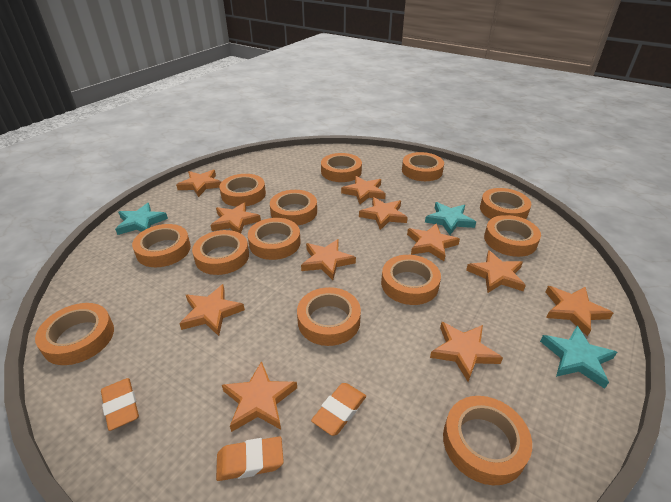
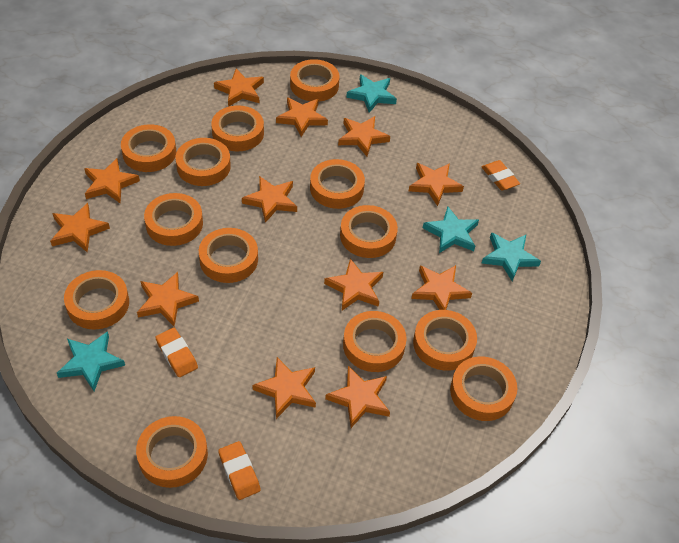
orange star: 11 -> 12
turquoise star: 3 -> 4

